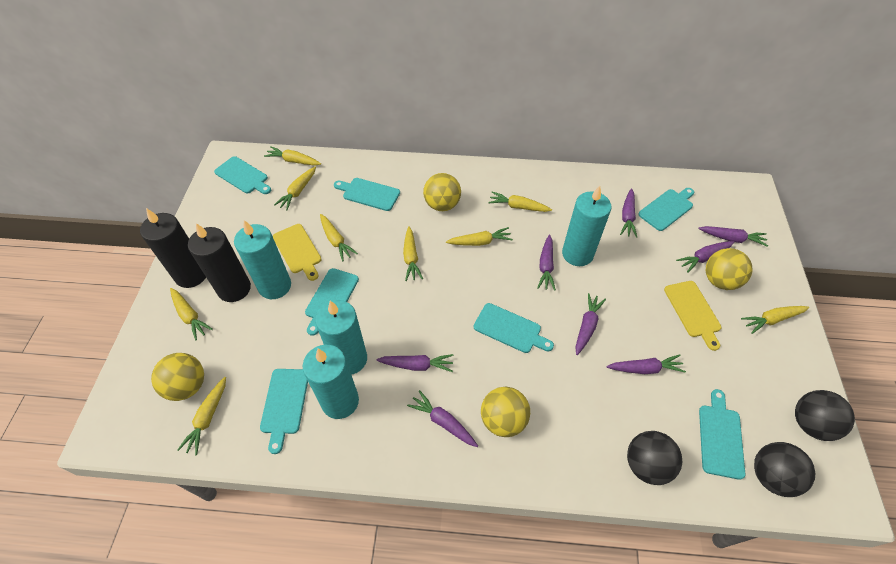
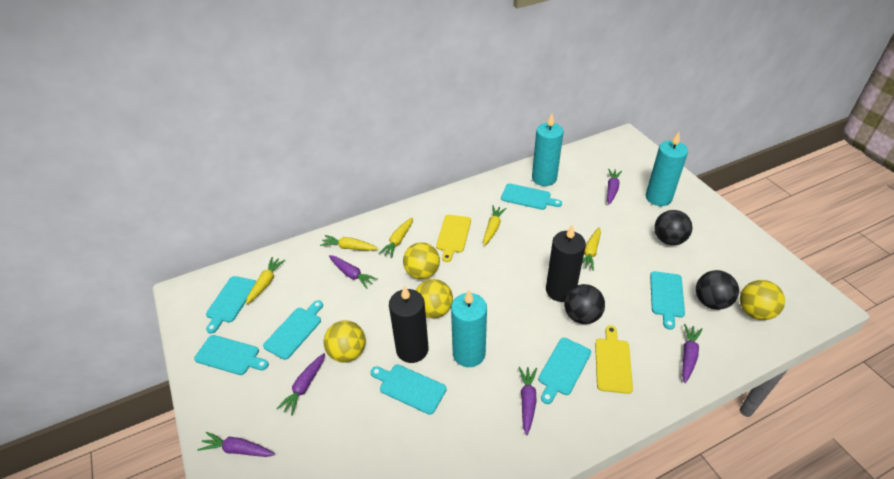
purple carrot: 8 -> 6
turquoise candle: 4 -> 3
yellow carrot: 9 -> 5

